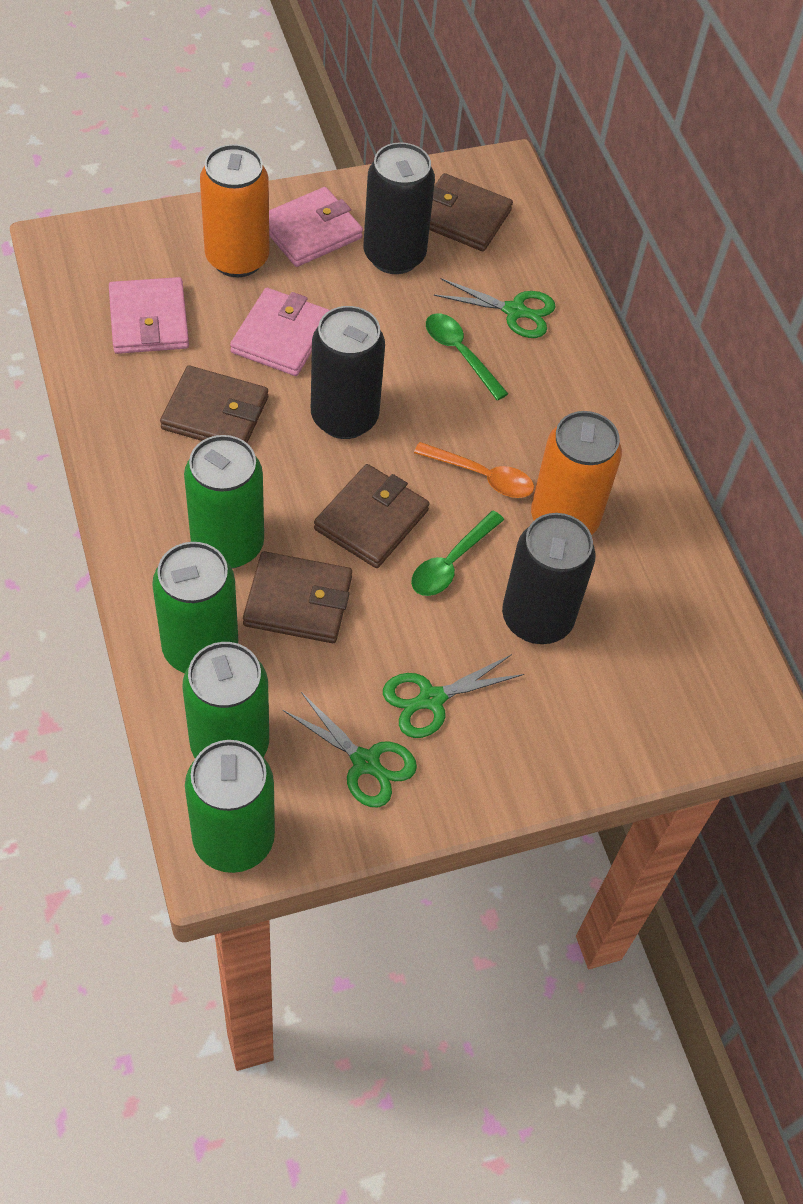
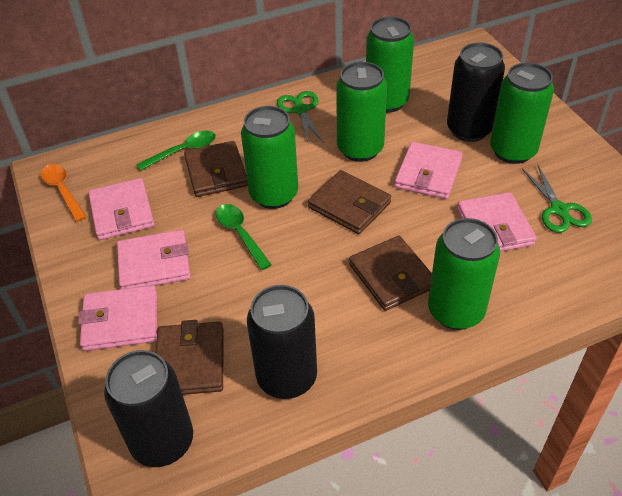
green can: 4 -> 5
green scissors: 3 -> 2
orange can: 2 -> 0
pink wallet: 3 -> 5

